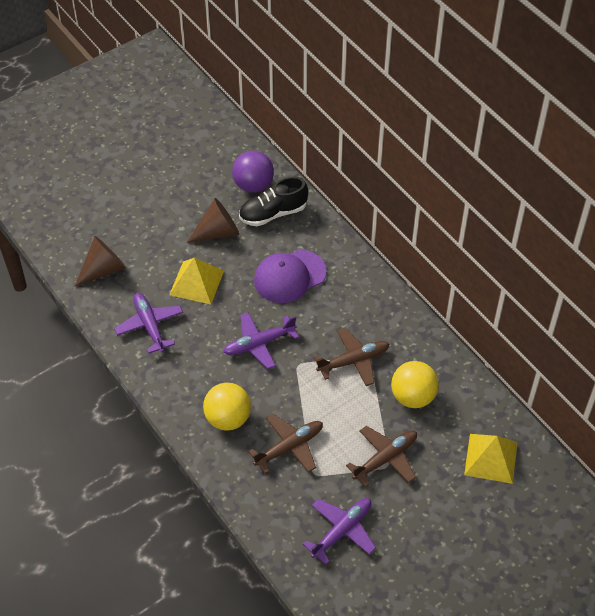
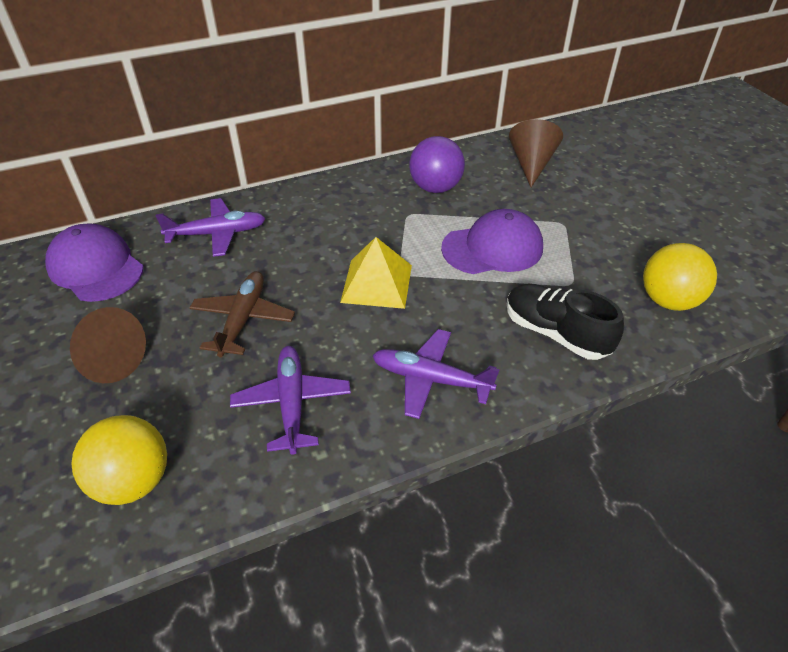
brown plane: 3 -> 1
purple cap: 1 -> 2
yellow pyramid: 2 -> 1

